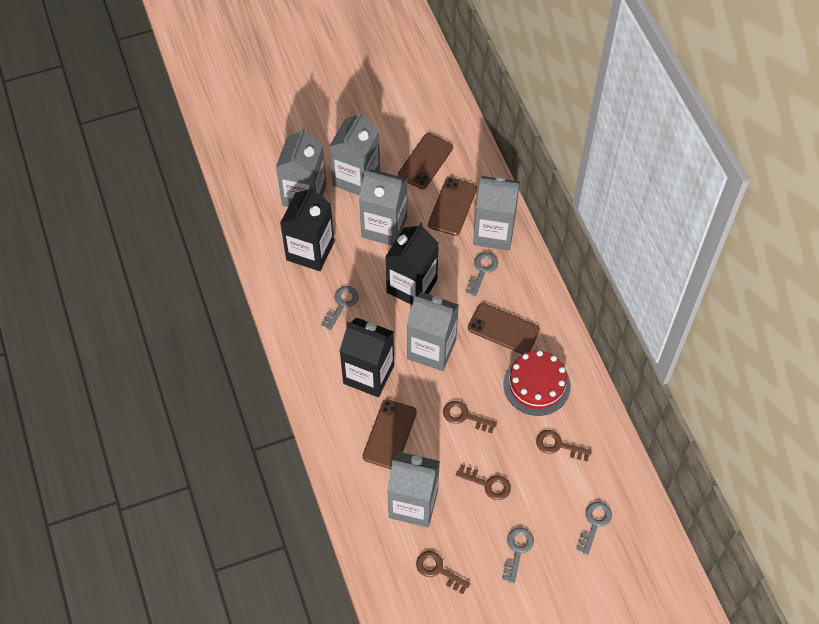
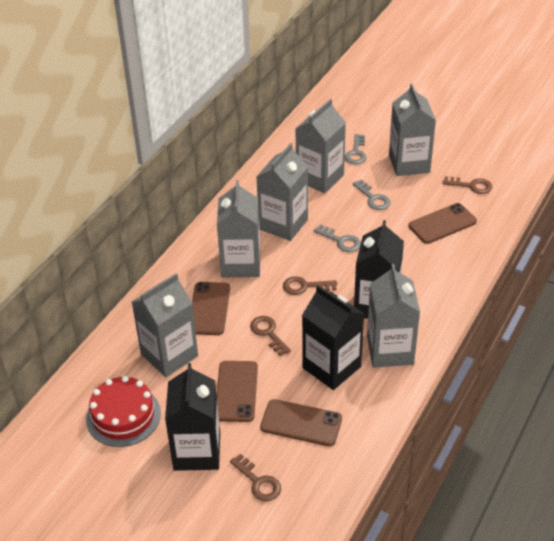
grey key: 4 -> 3

